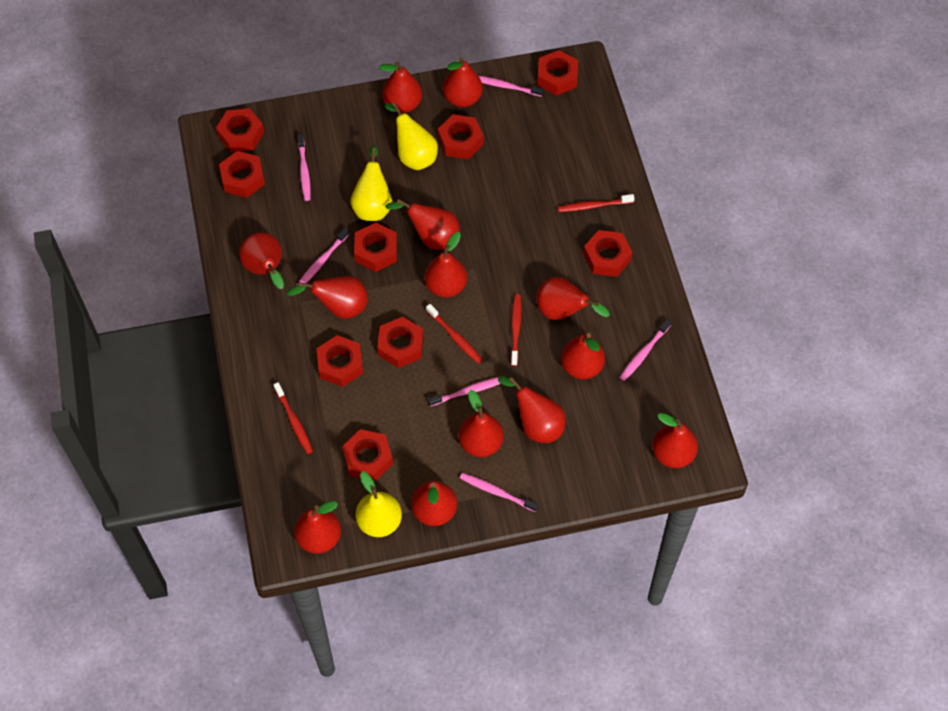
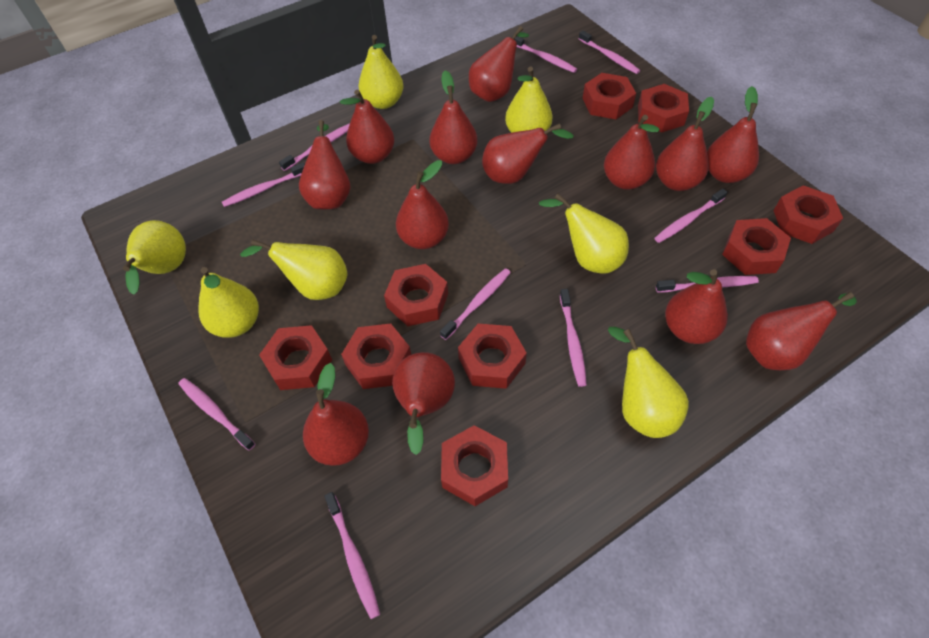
pink toothbrush: 6 -> 10
red toothbrush: 4 -> 0
yellow pear: 3 -> 7

